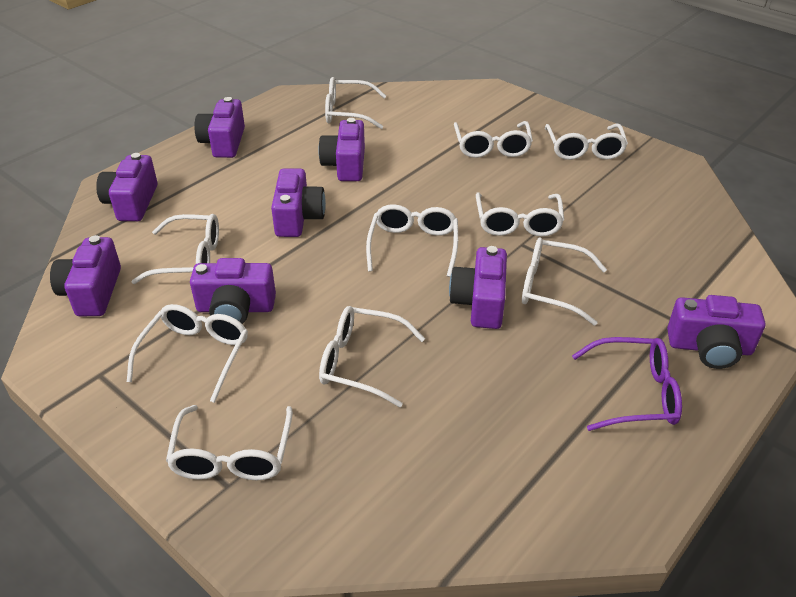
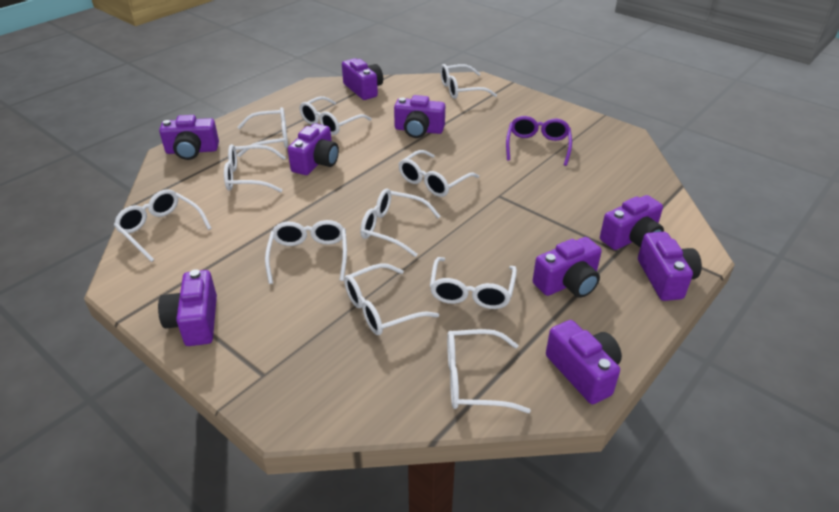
purple camera: 8 -> 9
white glasses: 10 -> 11

